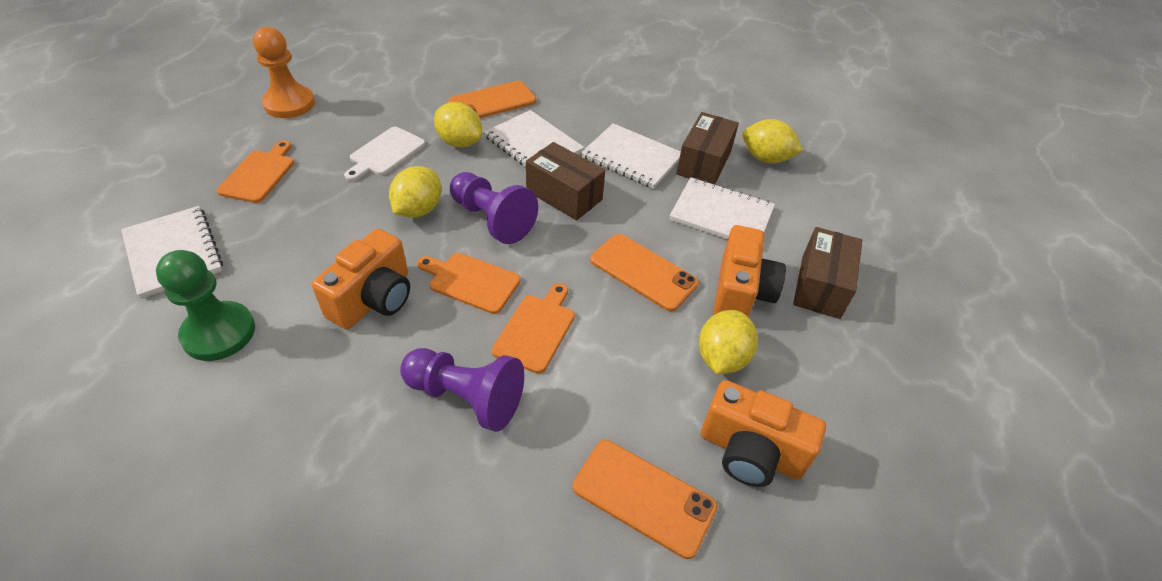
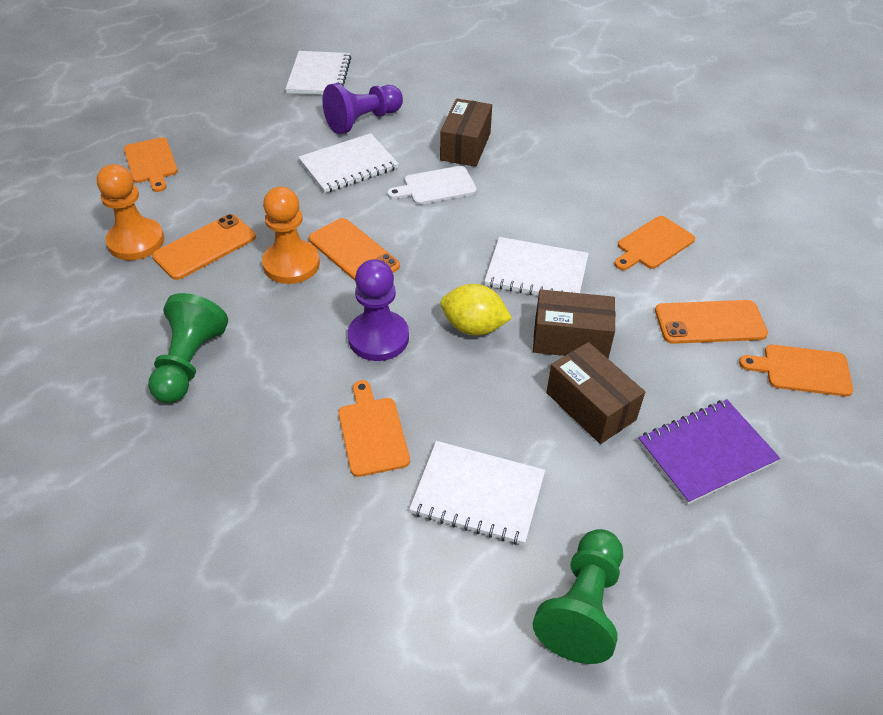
green pawn: 1 -> 2
orange camera: 3 -> 0
orange cutting board: 3 -> 4
orange pawn: 1 -> 2
purple notebook: 0 -> 1
yellow lemon: 4 -> 1

